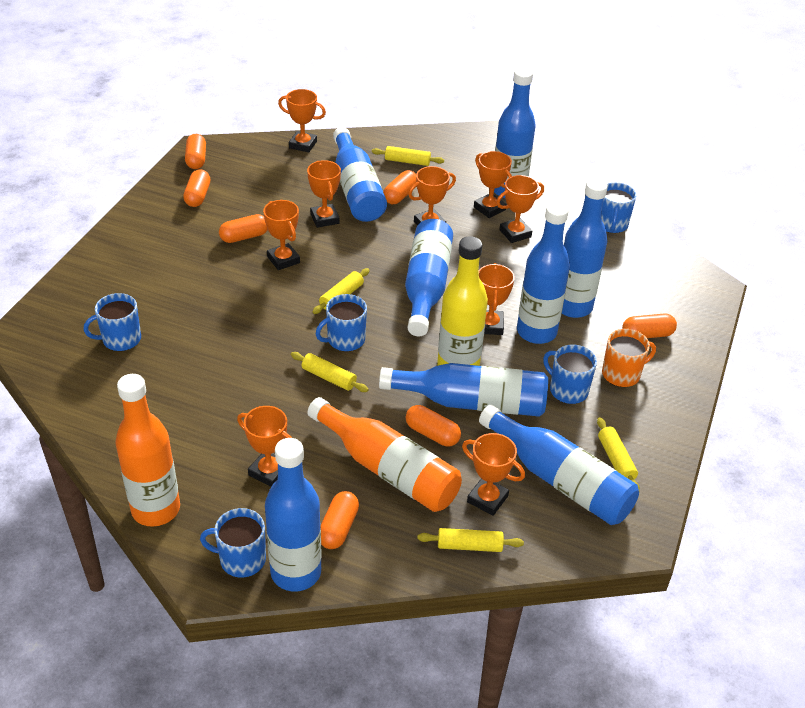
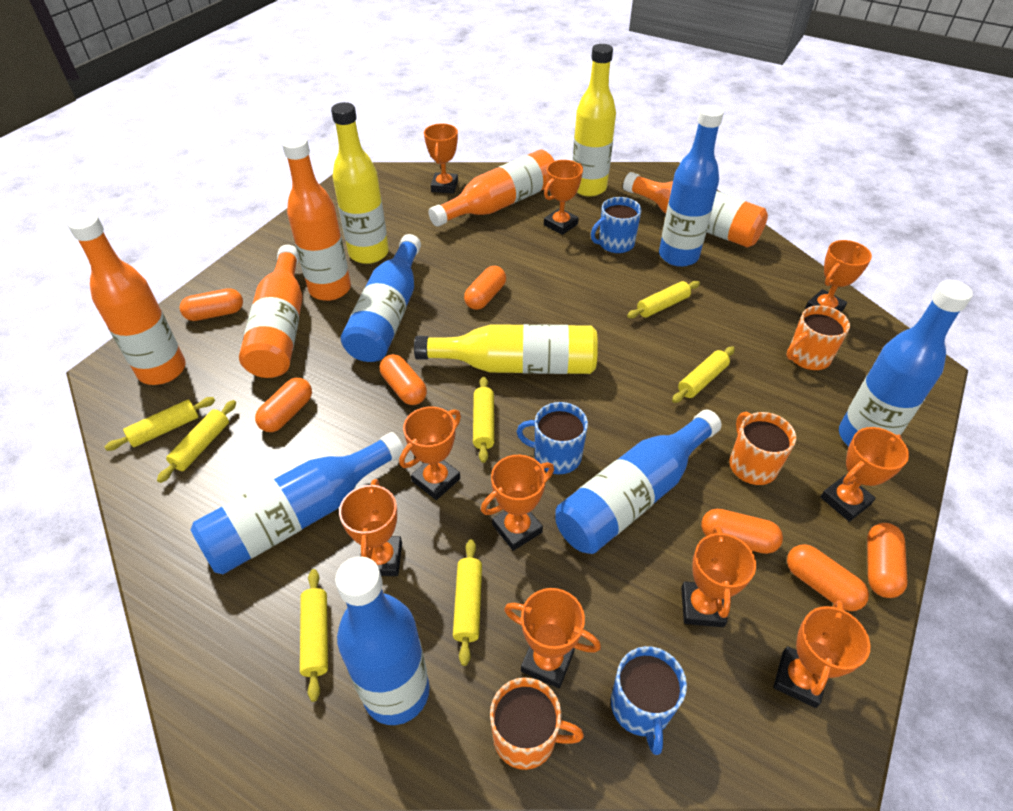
blue bottle: 8 -> 6
blue mug: 5 -> 3
orange bottle: 2 -> 5
orange mug: 1 -> 3
orange trophy: 9 -> 10
yellow bottle: 1 -> 3
yellow rolling pin: 5 -> 7

